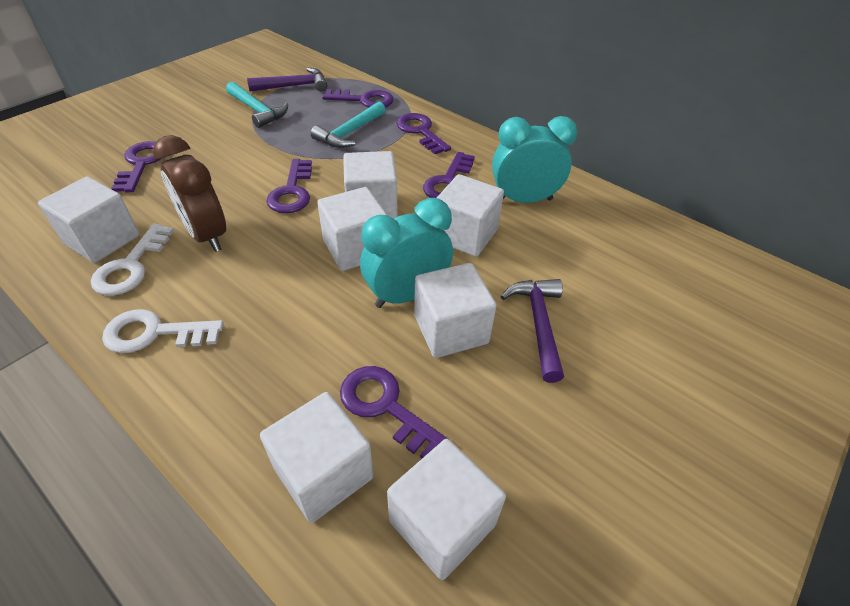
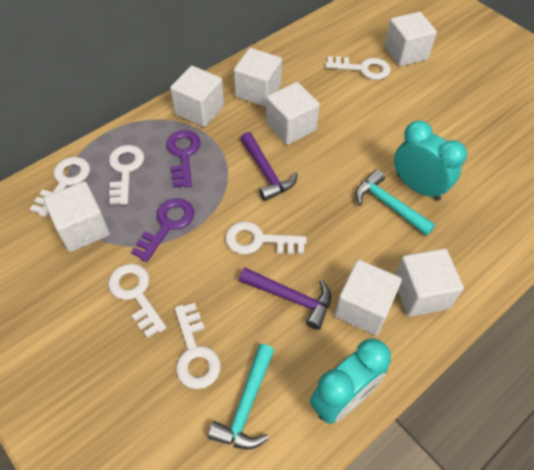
brown clock: 1 -> 0
purple key: 6 -> 2
white key: 2 -> 6

